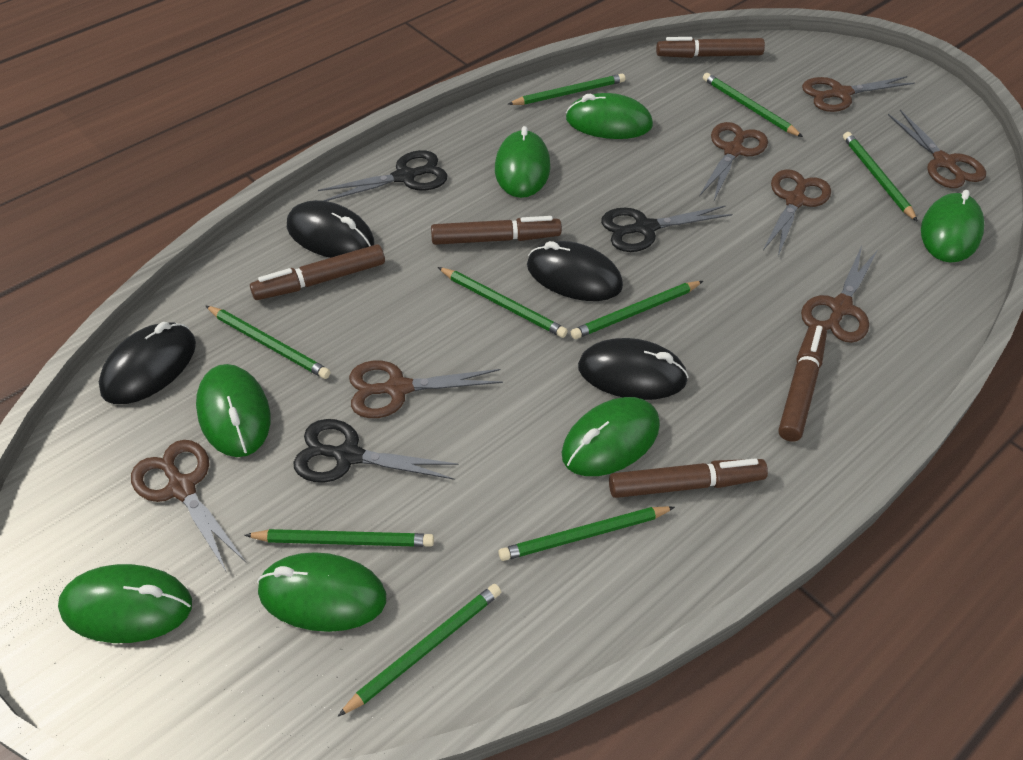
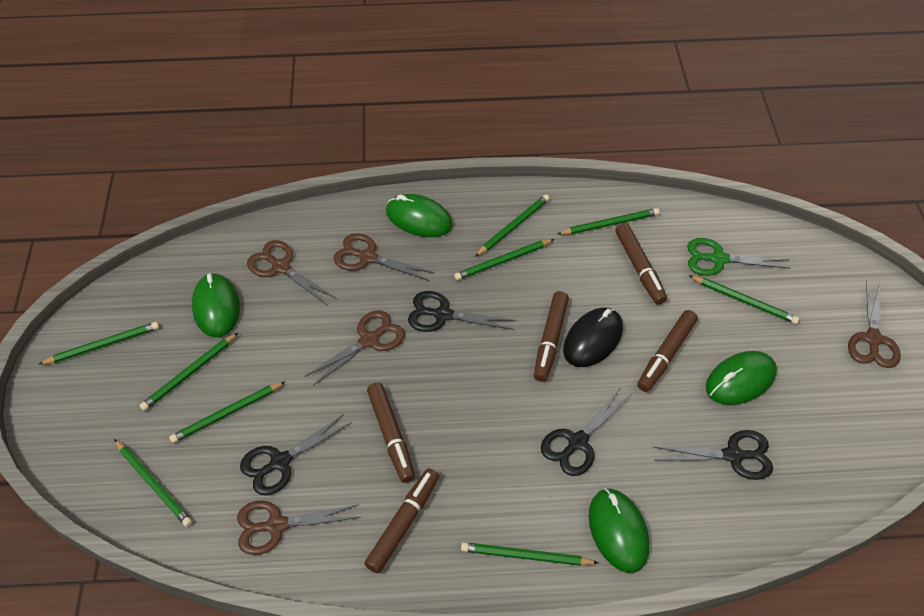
black mouse: 4 -> 1
black scissors: 3 -> 4
brown scissors: 7 -> 5
green mouse: 7 -> 4
green scissors: 0 -> 1

